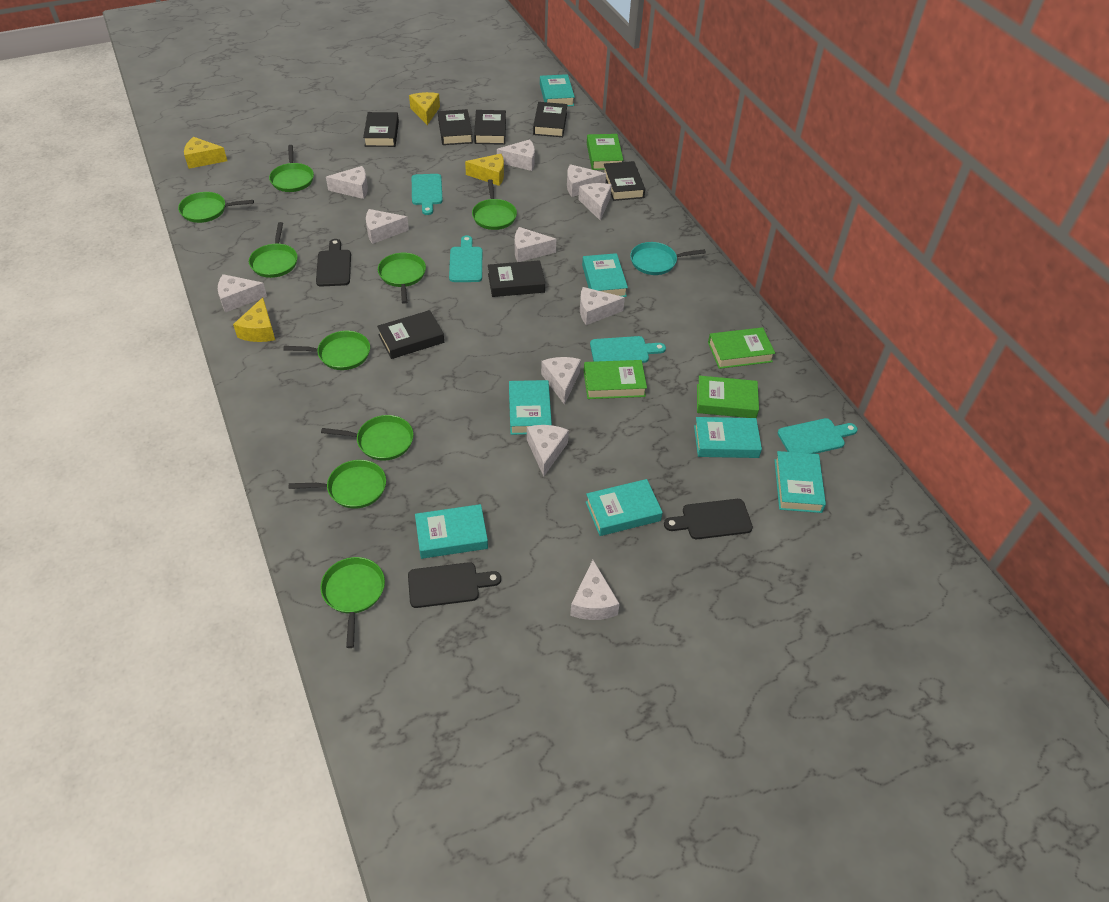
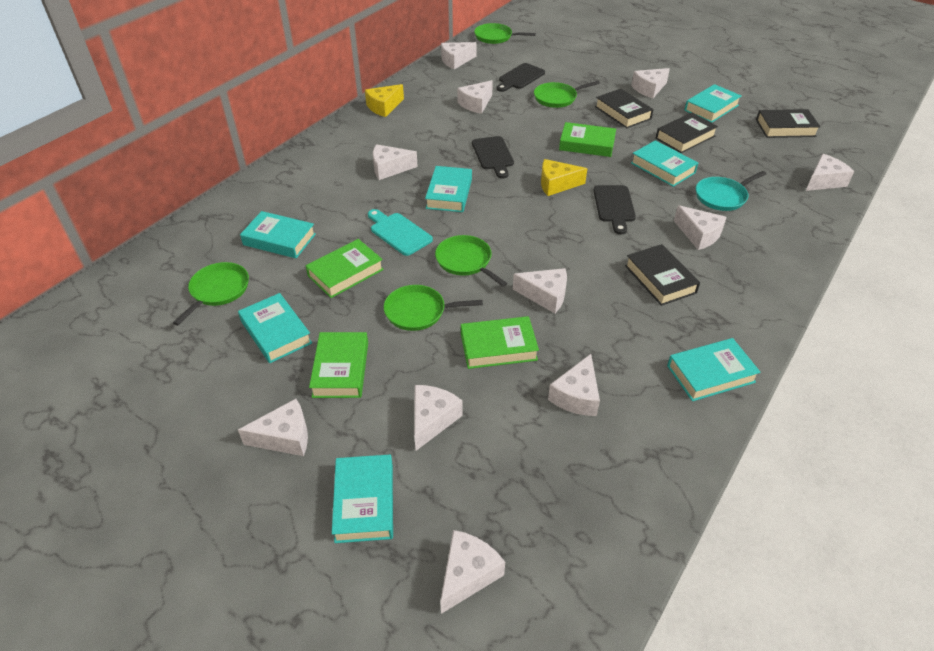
black book: 7 -> 4
green pan: 9 -> 5
turquoise cutting board: 4 -> 1
yellow cheese: 4 -> 2

